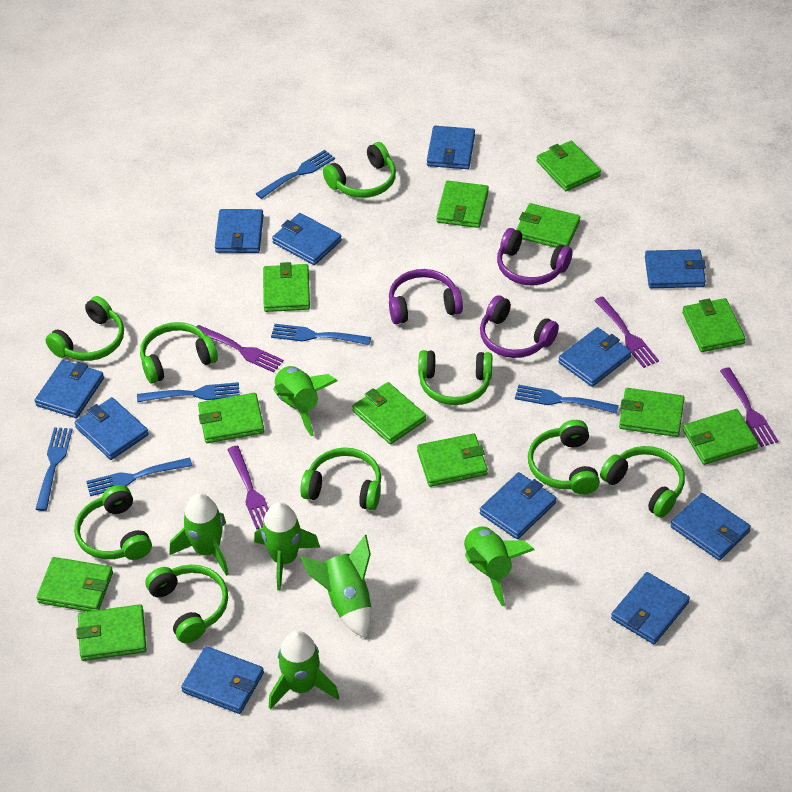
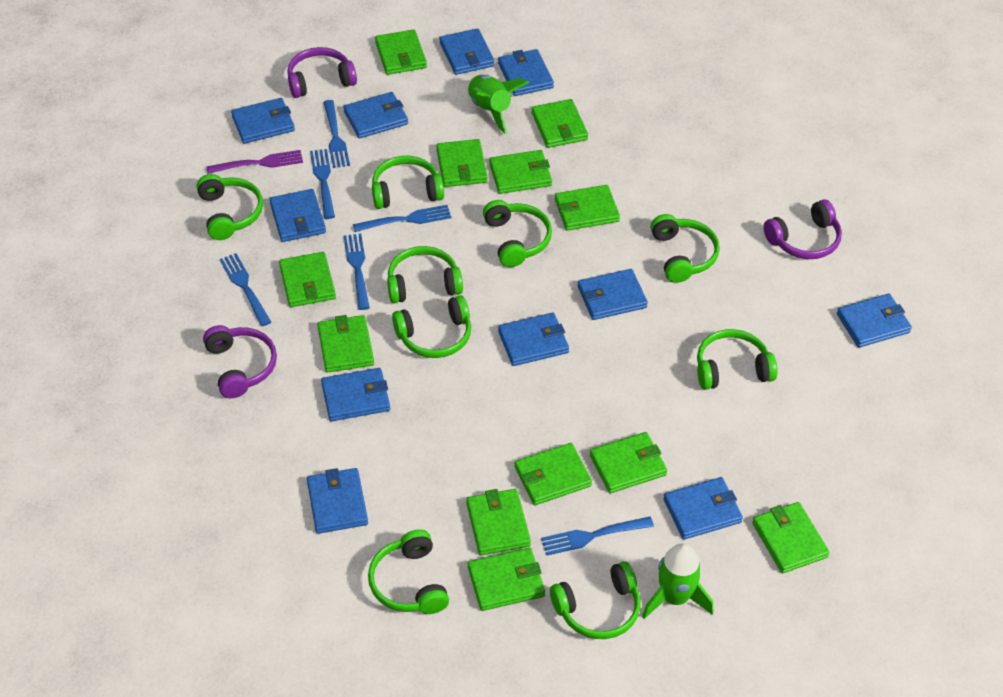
green rocket: 6 -> 2
purple fork: 4 -> 1

